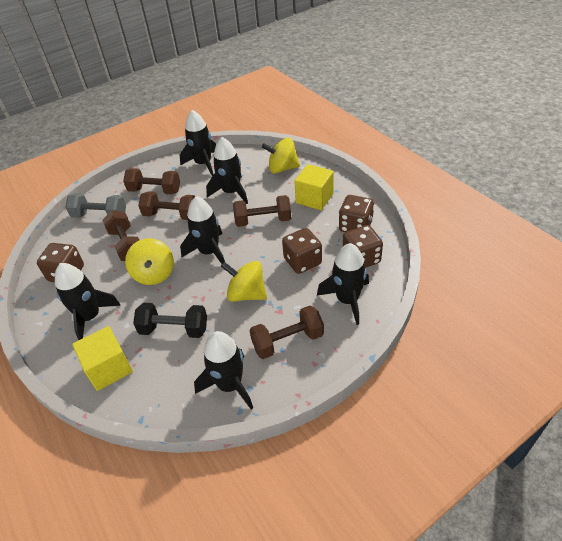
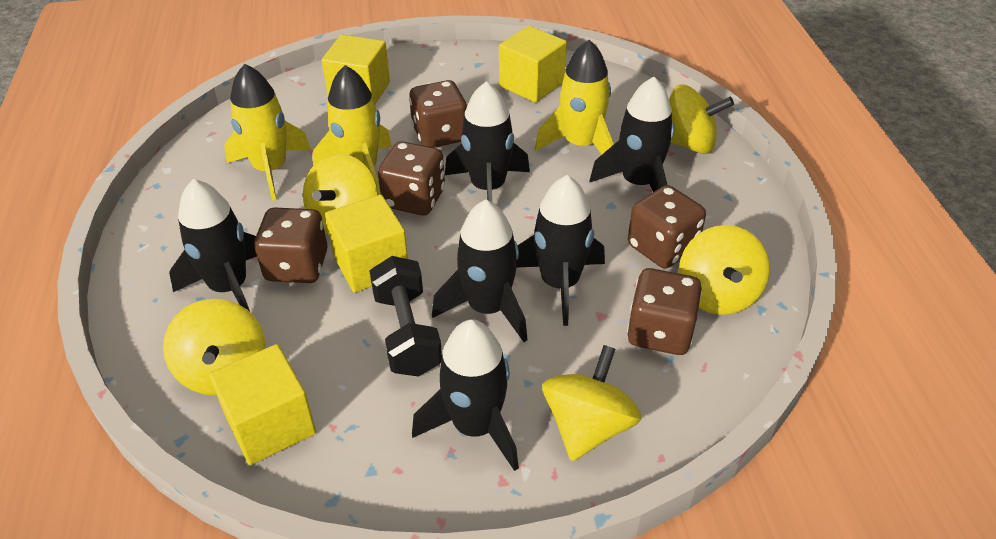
brown dice: 4 -> 5
brown dumbbell: 5 -> 0
grey dumbbell: 1 -> 0
yellow cube: 2 -> 4
yellow rocket: 0 -> 3
yellow spinning top: 3 -> 5

